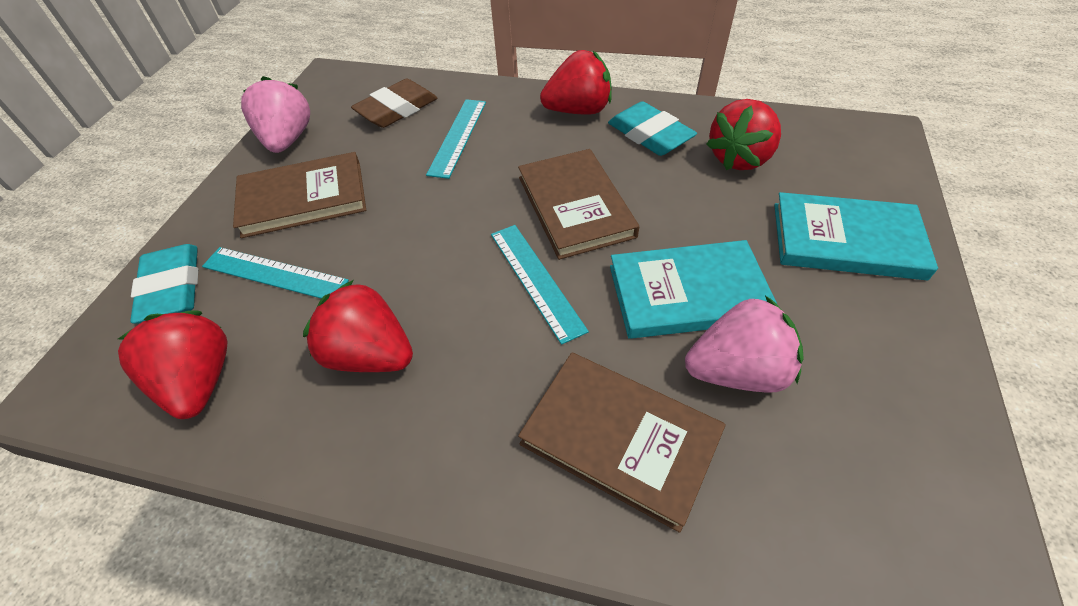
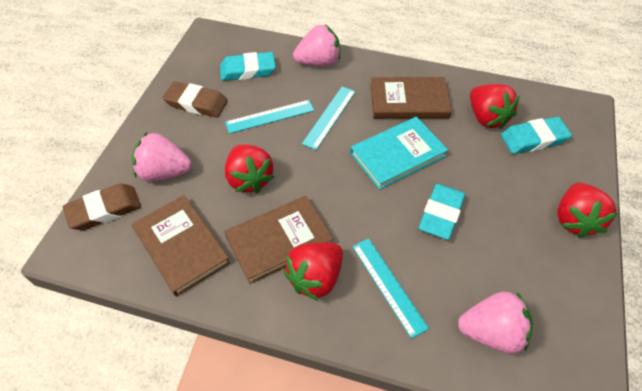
brown eraser: 1 -> 2
pink strawberry: 2 -> 3
turquoise book: 2 -> 1
turquoise eraser: 2 -> 3

